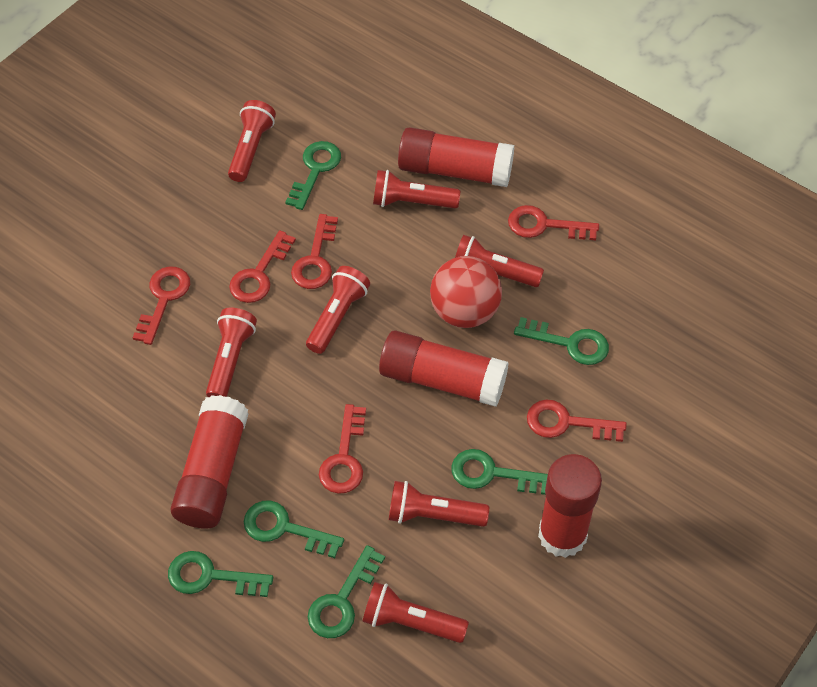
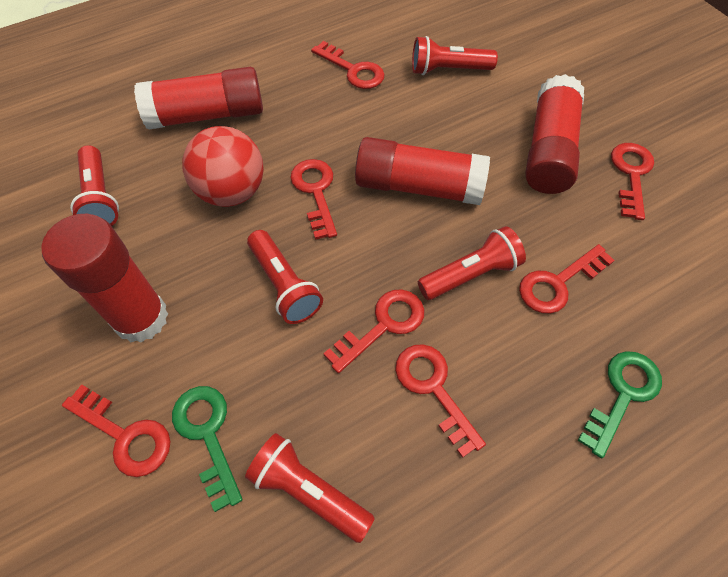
green key: 6 -> 2
red flashlight: 7 -> 5
red key: 6 -> 7

